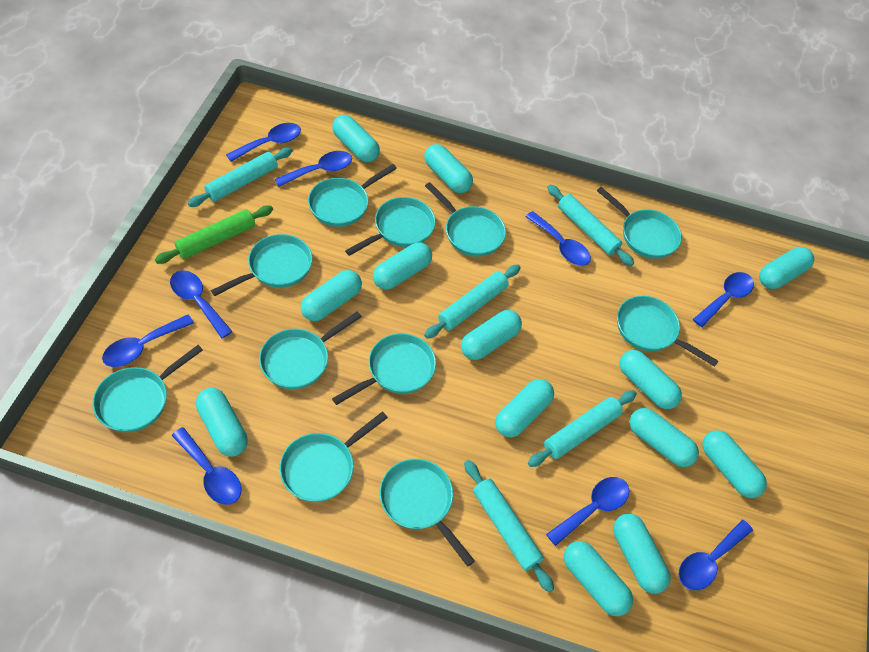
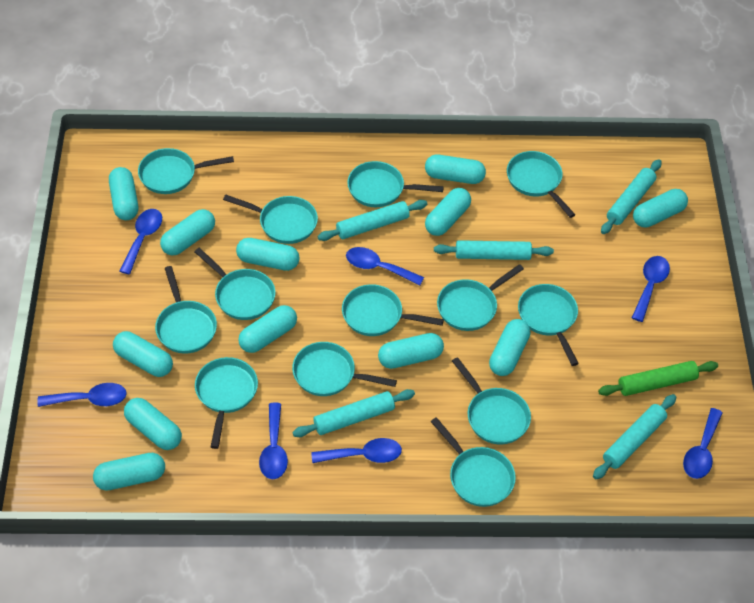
blue spoon: 9 -> 7
turquoise capsule: 13 -> 12
turquoise pan: 11 -> 13

